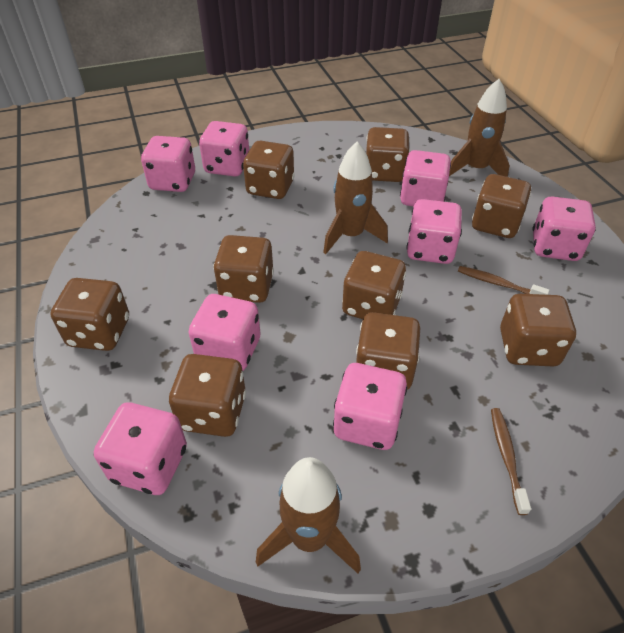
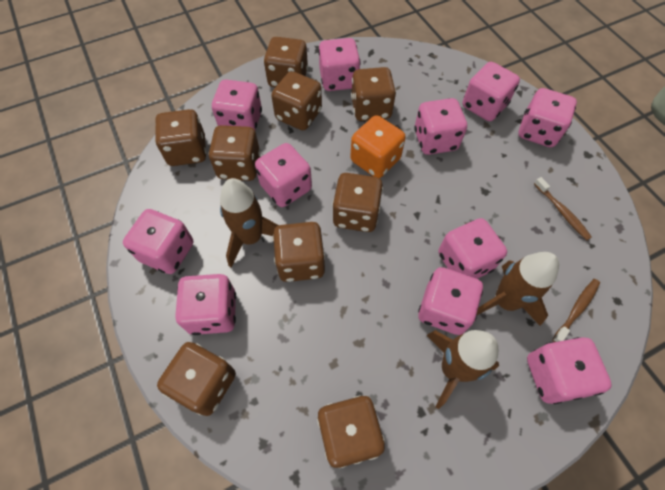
orange dice: 0 -> 1
pink dice: 8 -> 11

